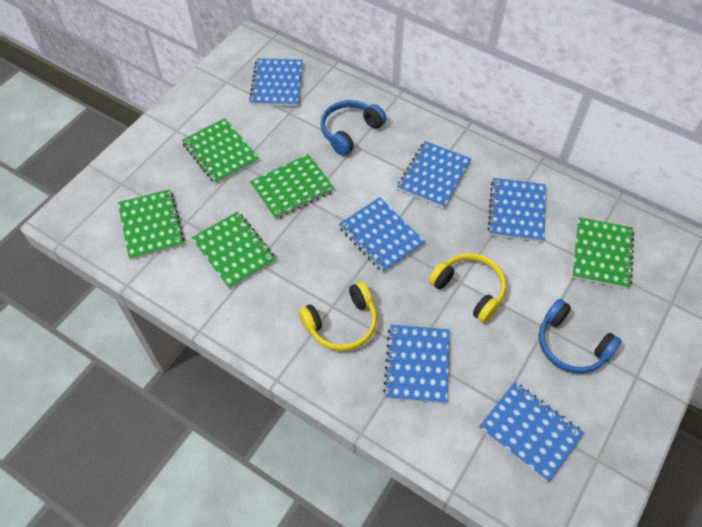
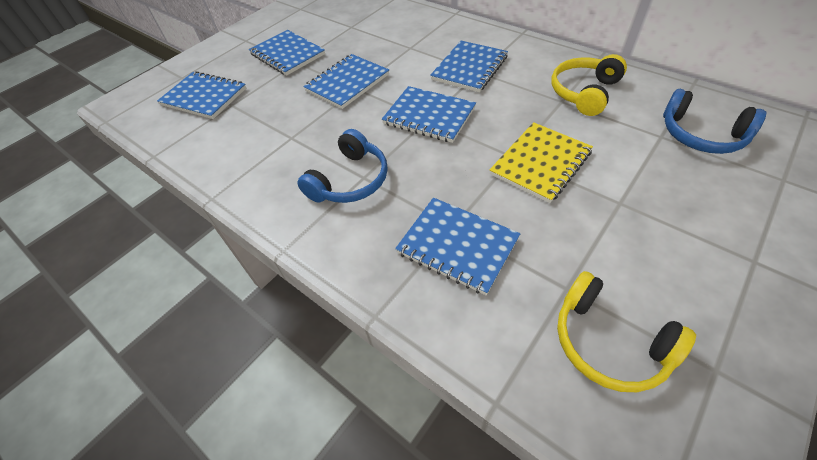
green notebook: 5 -> 0
yellow notebook: 0 -> 1

